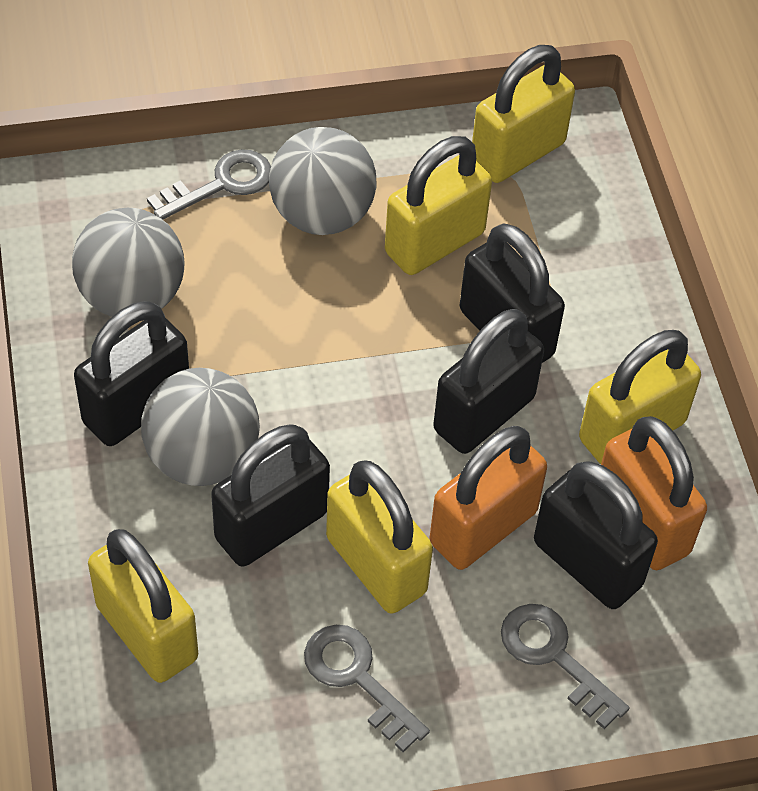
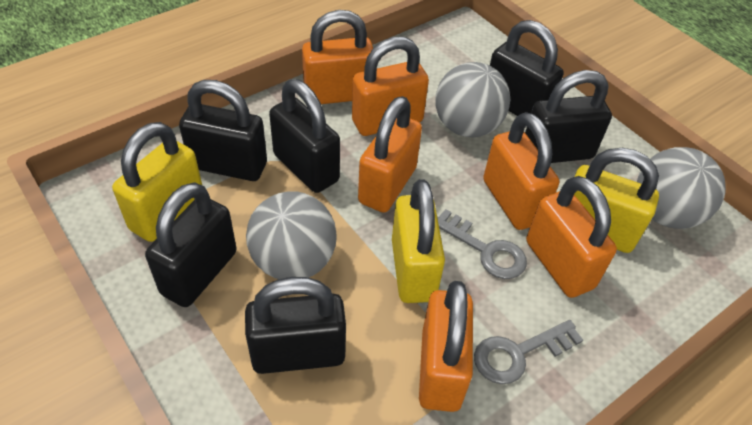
black padlock: 5 -> 6
grey key: 3 -> 2
orange padlock: 2 -> 6
yellow padlock: 5 -> 3

